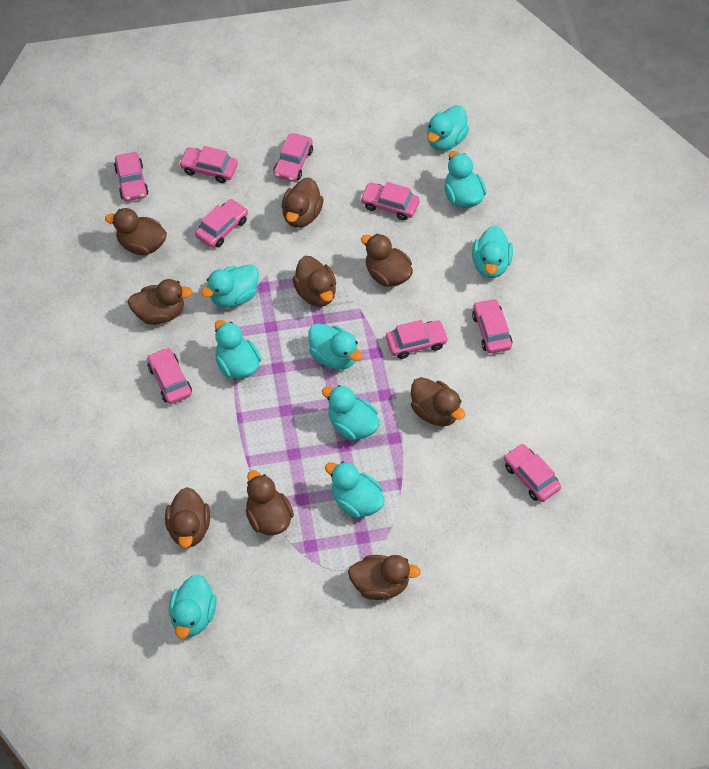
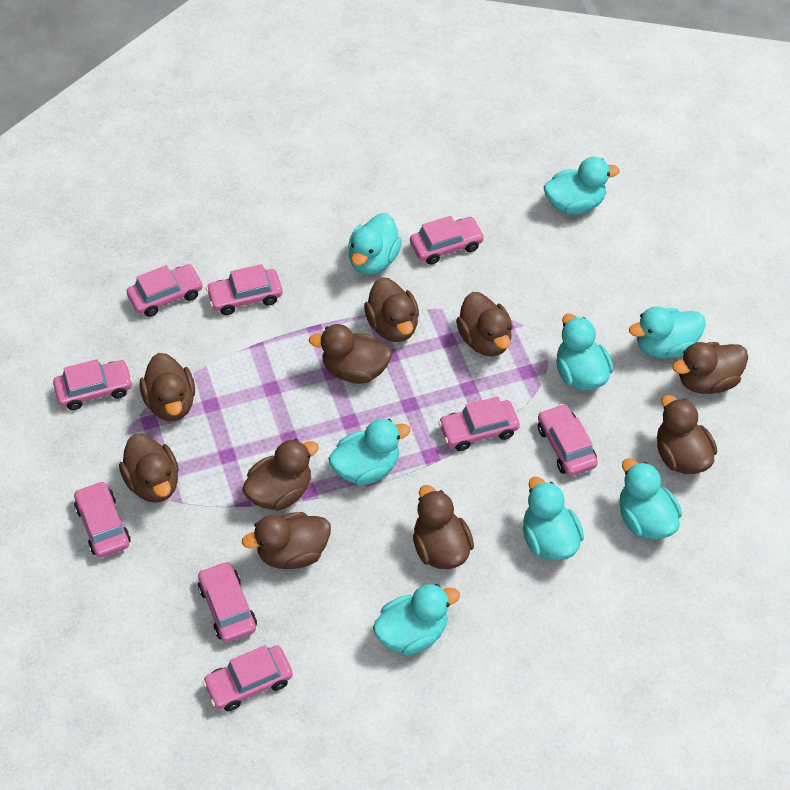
brown duck: 9 -> 10
turquoise duck: 9 -> 8

